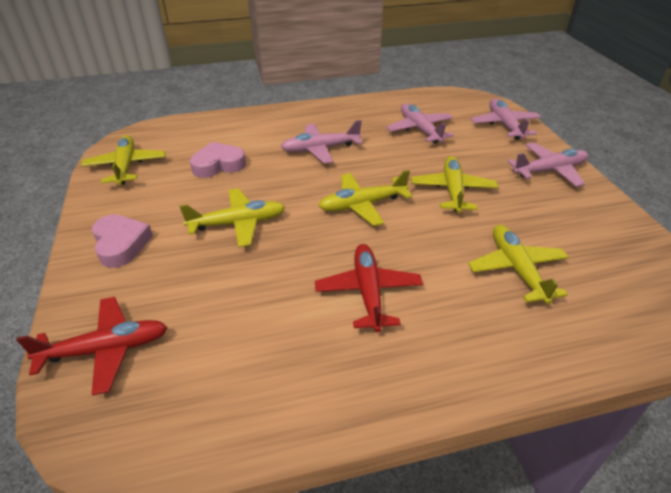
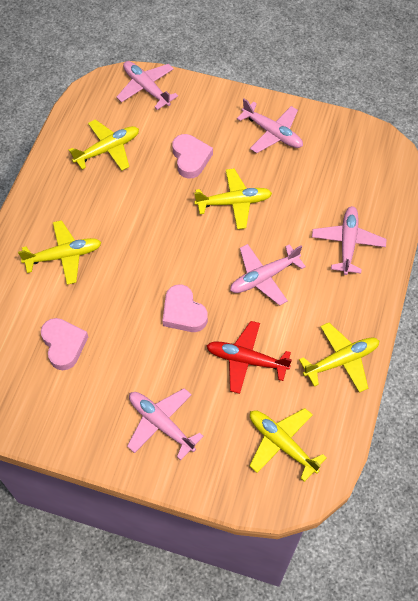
pink heart: 2 -> 3
pink plane: 4 -> 5
red plane: 2 -> 1

